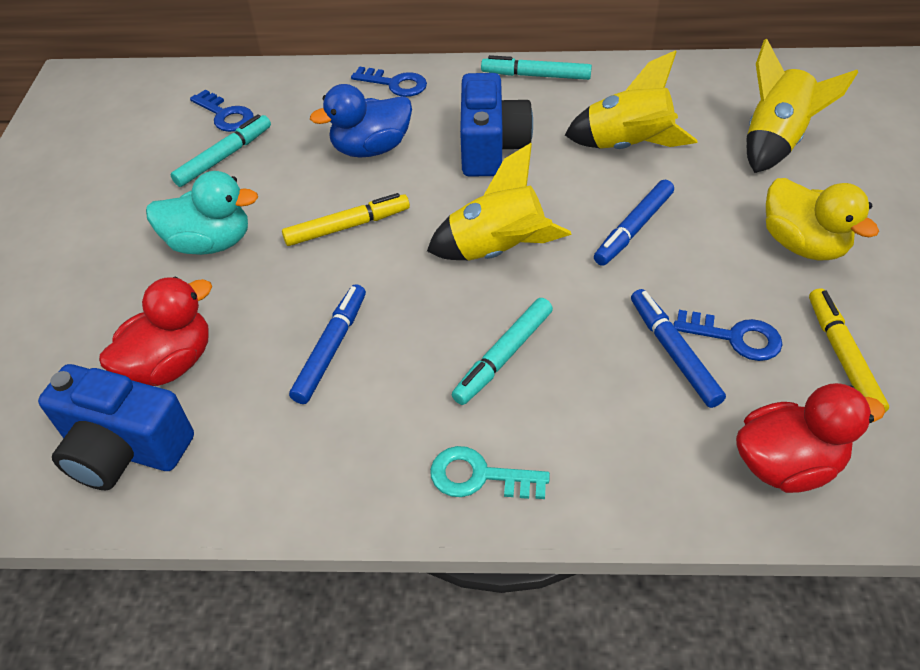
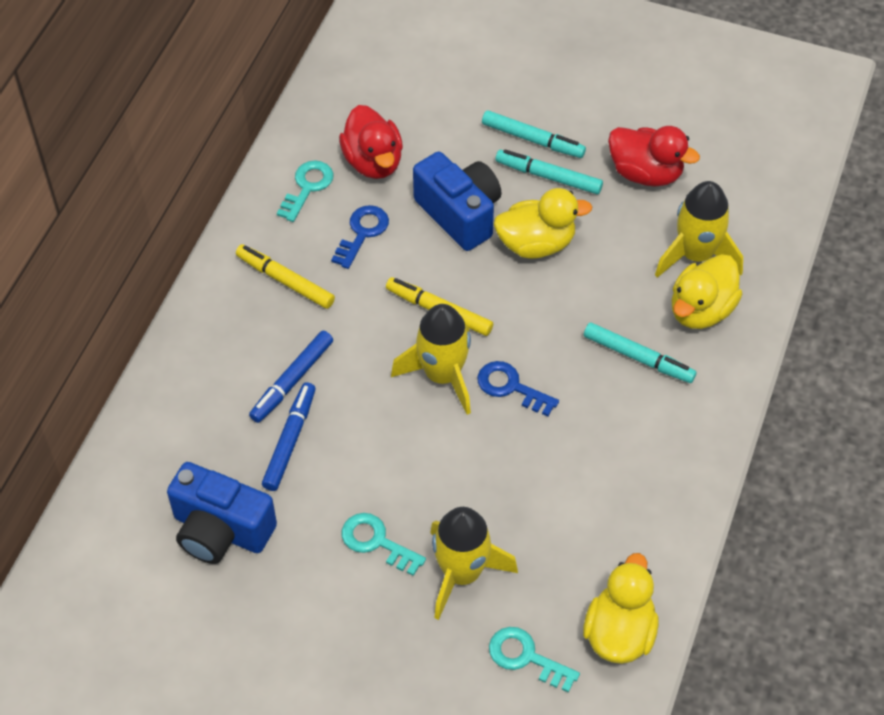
blue duck: 1 -> 0
blue key: 3 -> 2
blue marker: 3 -> 2
turquoise duck: 1 -> 0
turquoise key: 1 -> 3
yellow duck: 1 -> 3

